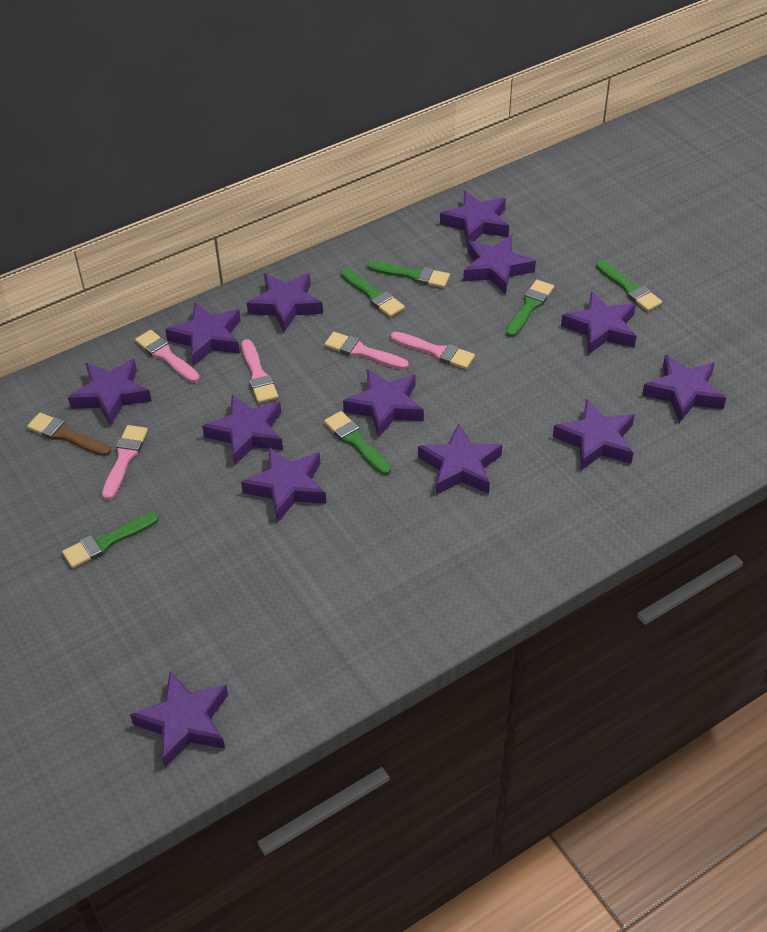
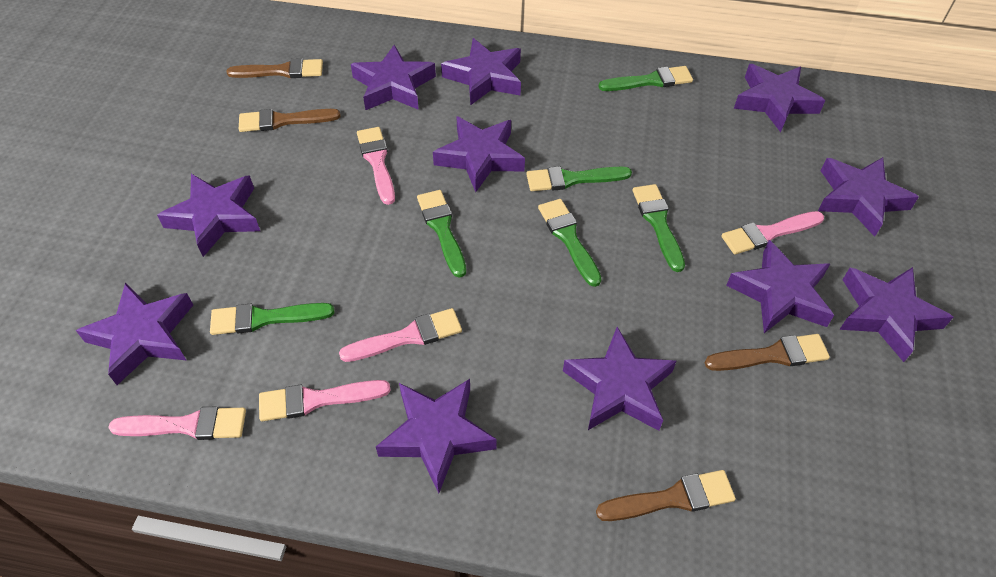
brown brush: 1 -> 4
purple star: 13 -> 11

